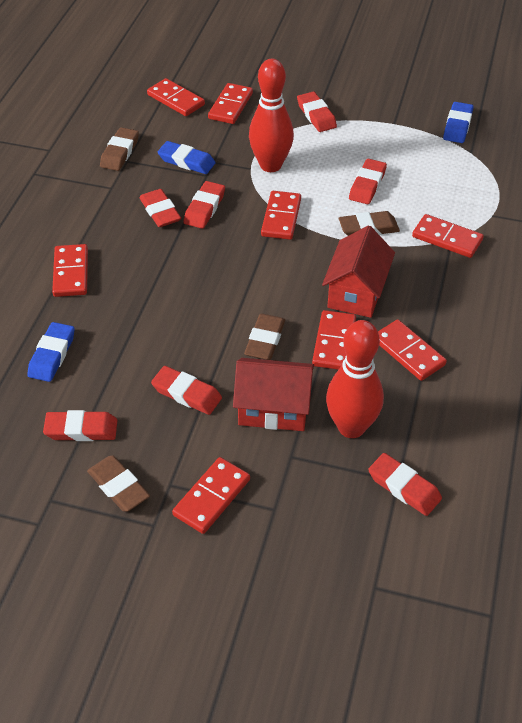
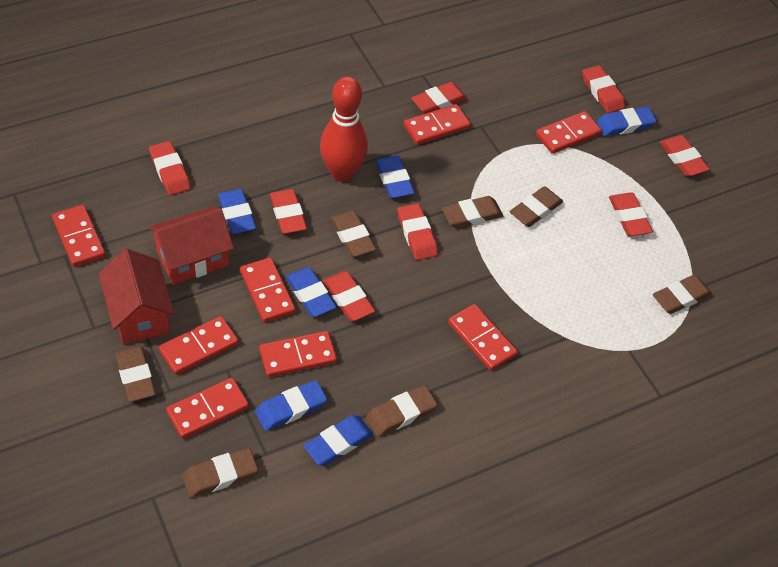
blue eraser: 3 -> 6
brown eraser: 4 -> 7
red bowling pin: 2 -> 1
red eraser: 7 -> 8

